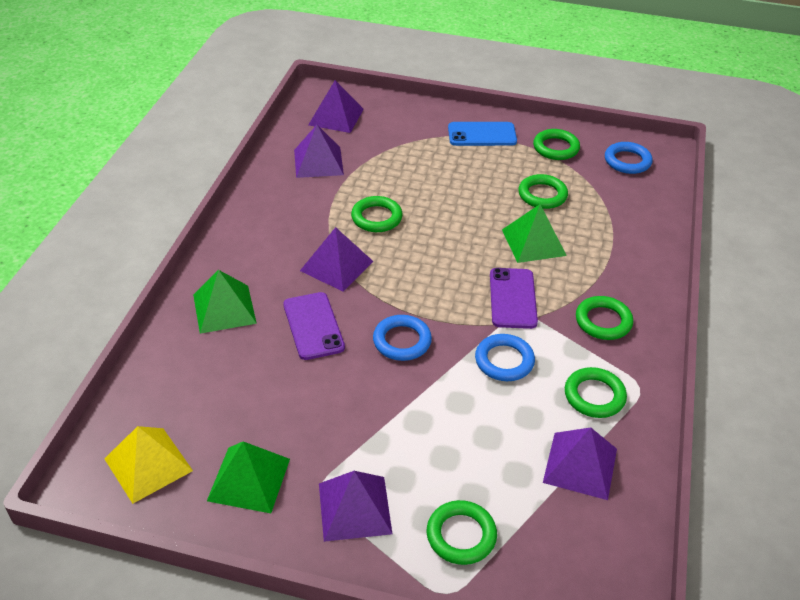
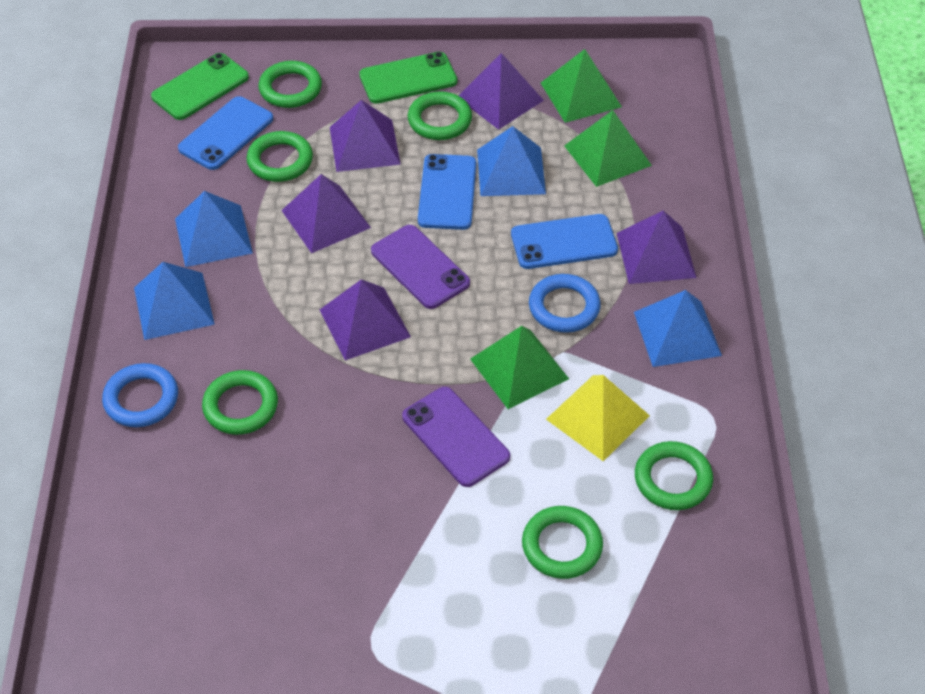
blue phone: 1 -> 3
blue pyramid: 0 -> 4
blue ring: 3 -> 2
green phone: 0 -> 2

